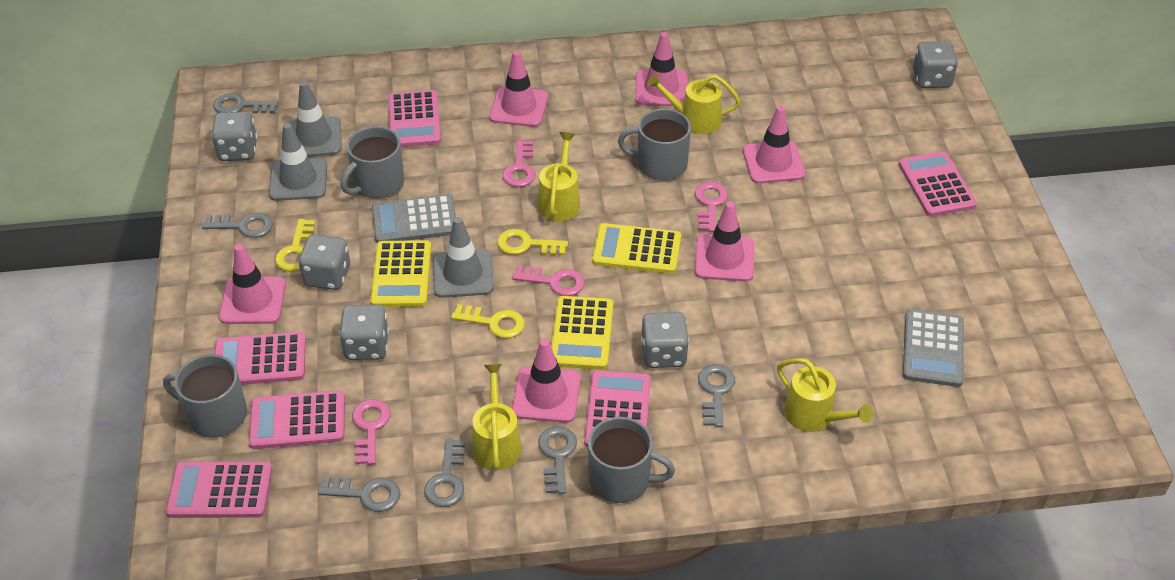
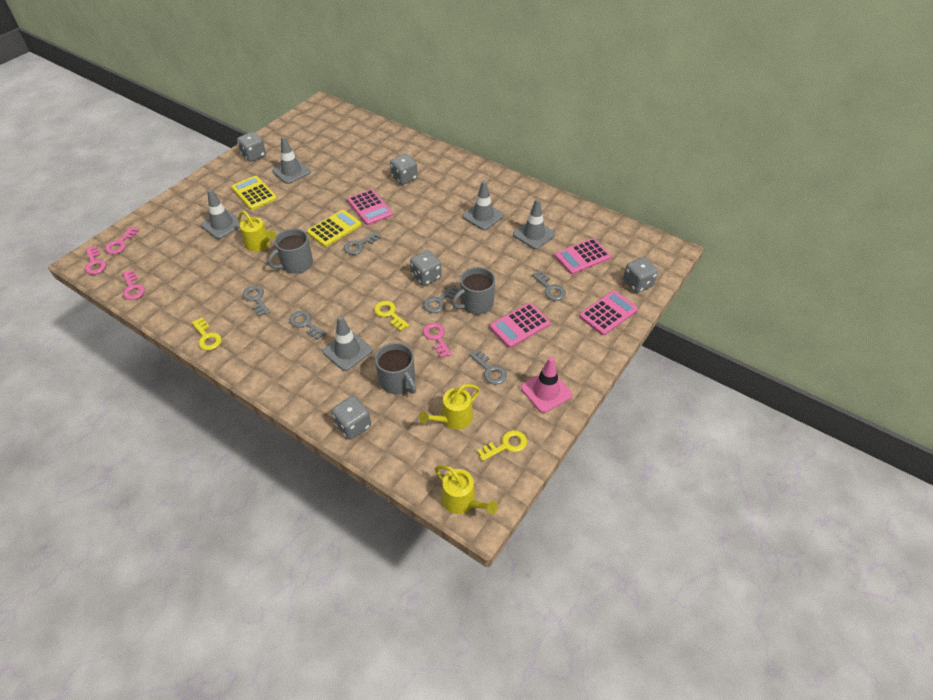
grey calculator: 2 -> 0
grey mug: 4 -> 3
grey traffic cone: 3 -> 5
pink calculator: 6 -> 4
pink traffic cone: 6 -> 1
yellow calculator: 3 -> 2
yellow watering can: 4 -> 3

